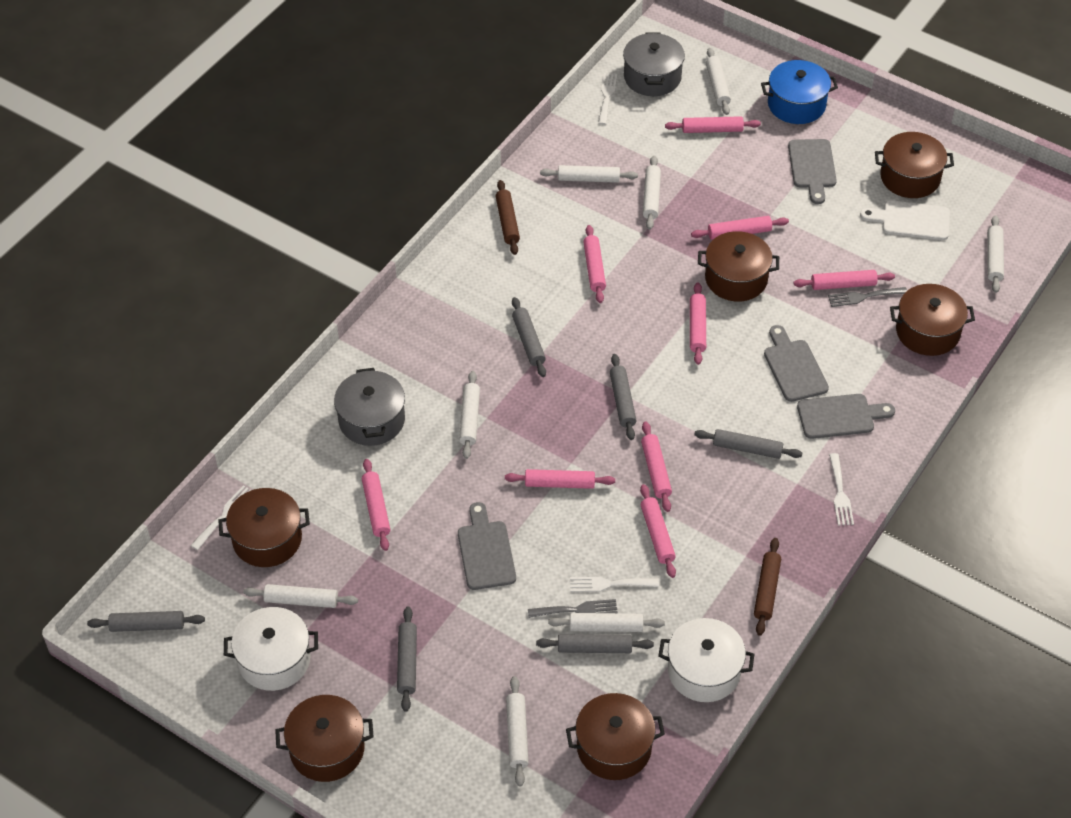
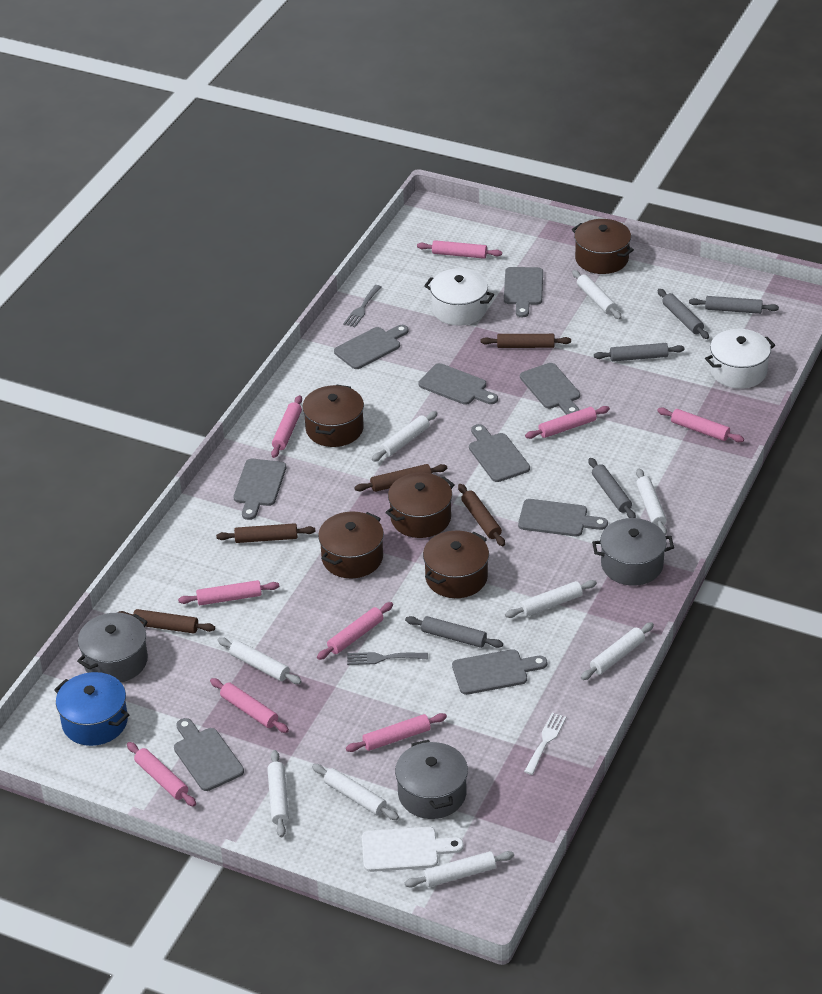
brown pot: 6 -> 5
brown rolling pin: 2 -> 5
grey cutting board: 4 -> 9
grey pot: 2 -> 3
grey rolling pin: 6 -> 5
white fork: 4 -> 1
white rolling pin: 8 -> 9

